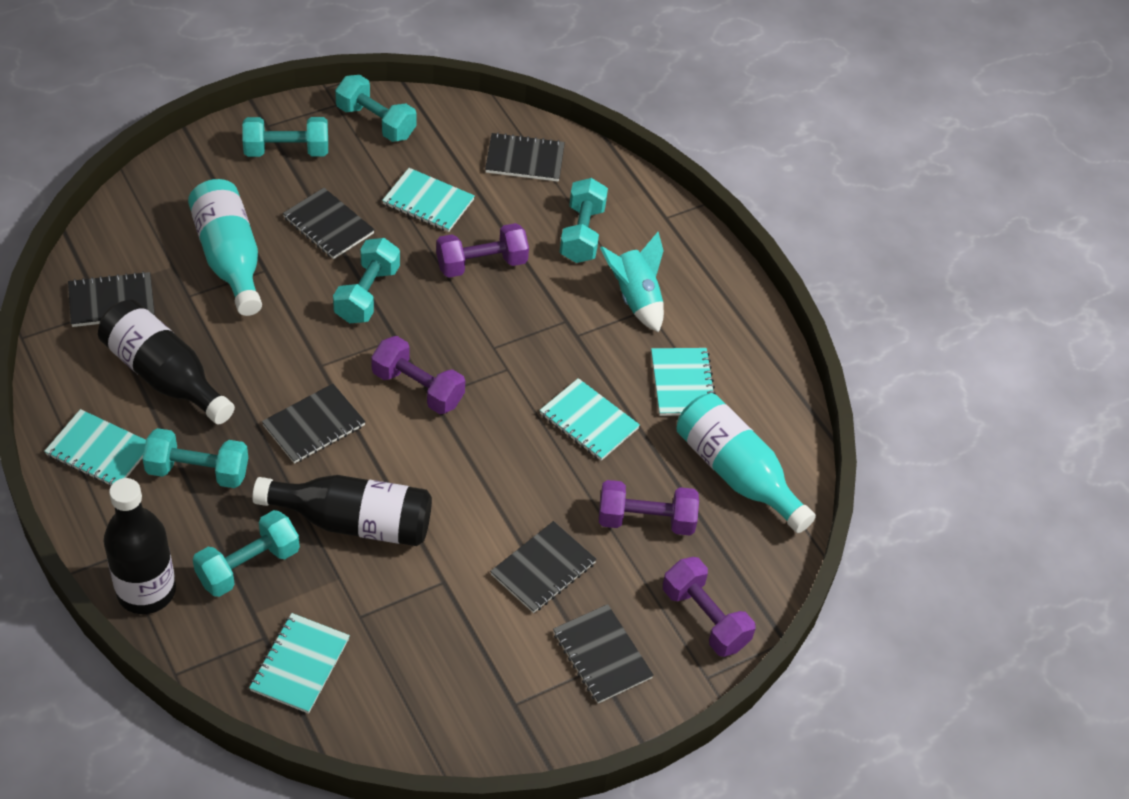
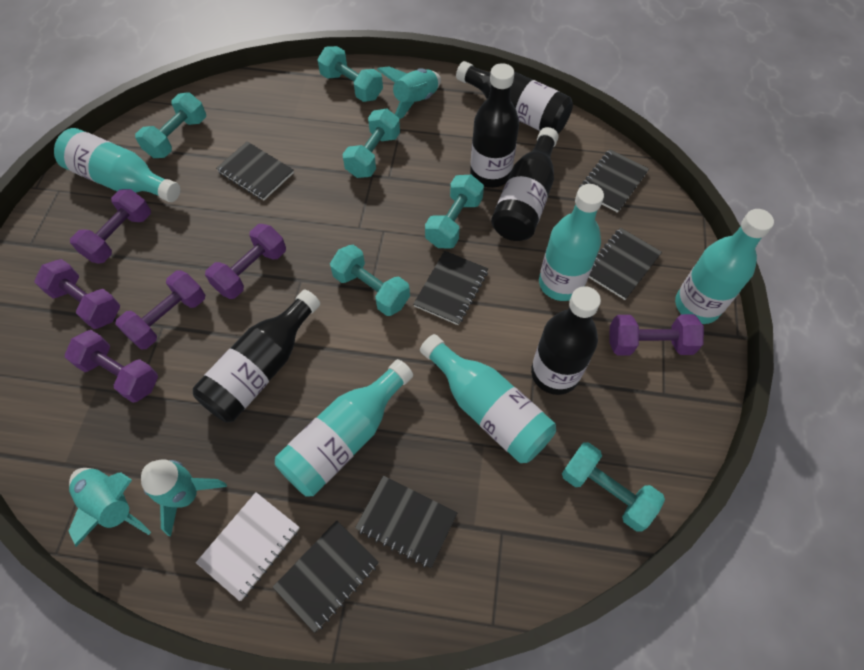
black bottle: 3 -> 5
purple dumbbell: 4 -> 6
turquoise bottle: 2 -> 5
turquoise notebook: 5 -> 0
turquoise rocket: 1 -> 3
white notebook: 0 -> 1

